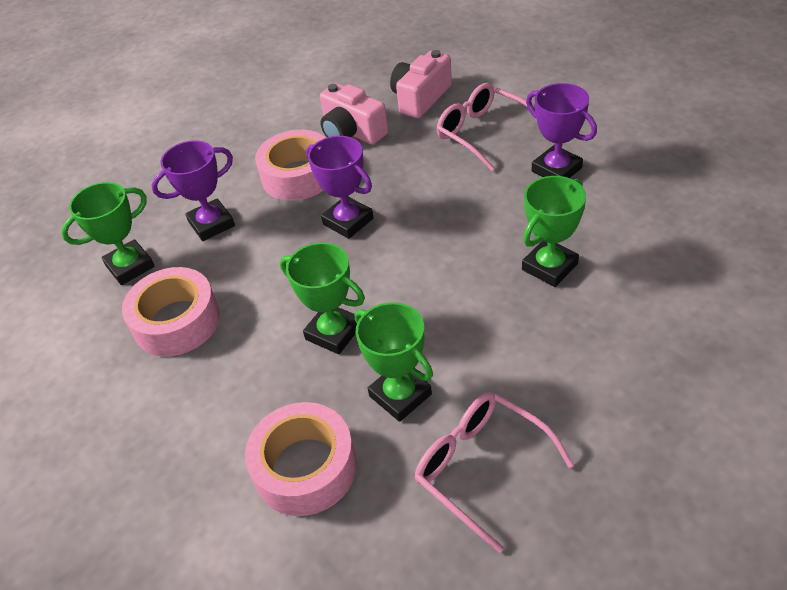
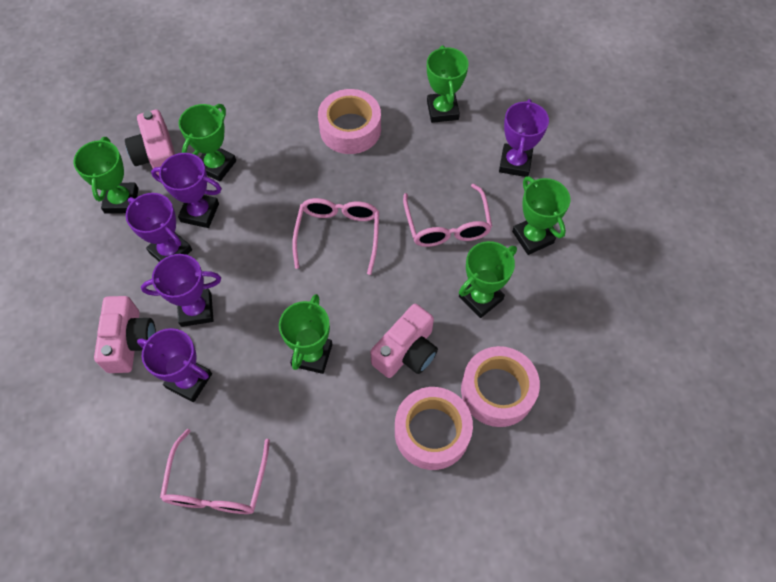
green trophy: 4 -> 6
pink camera: 2 -> 3
pink glasses: 2 -> 3
purple trophy: 3 -> 5

